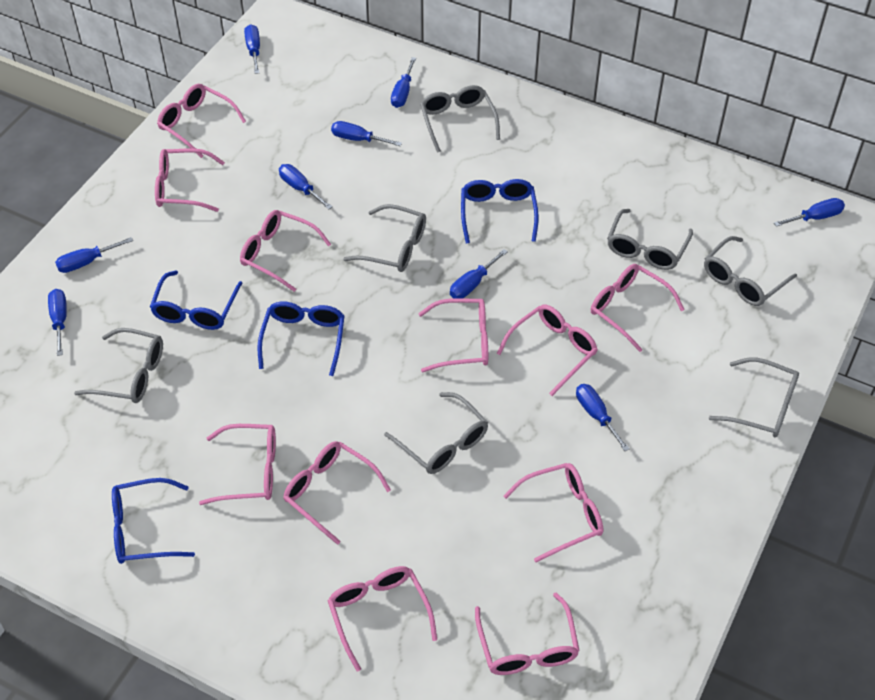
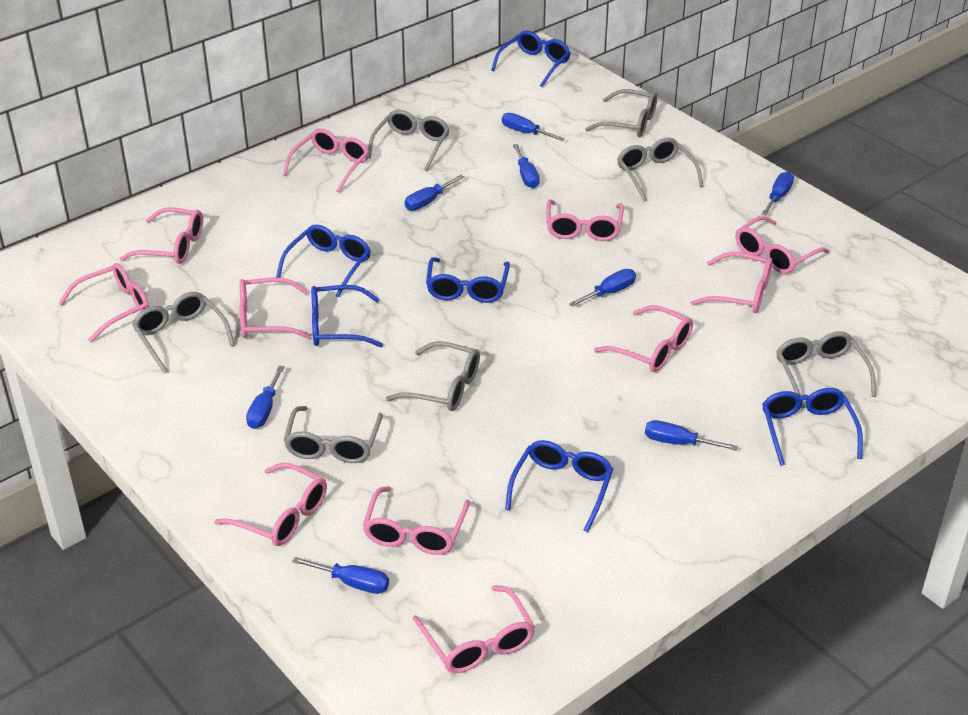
blue glasses: 4 -> 6
blue screwdriver: 9 -> 8

